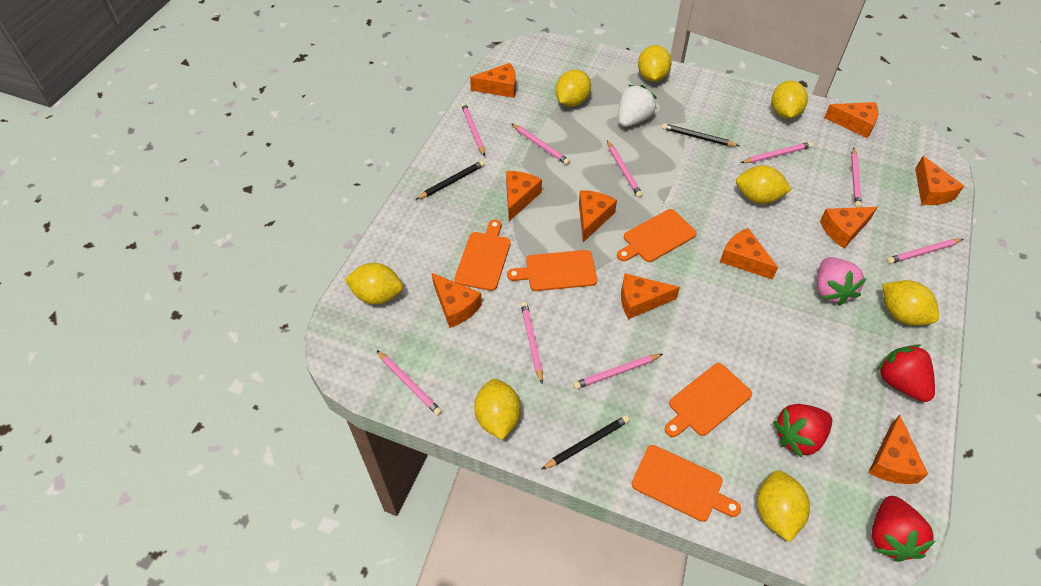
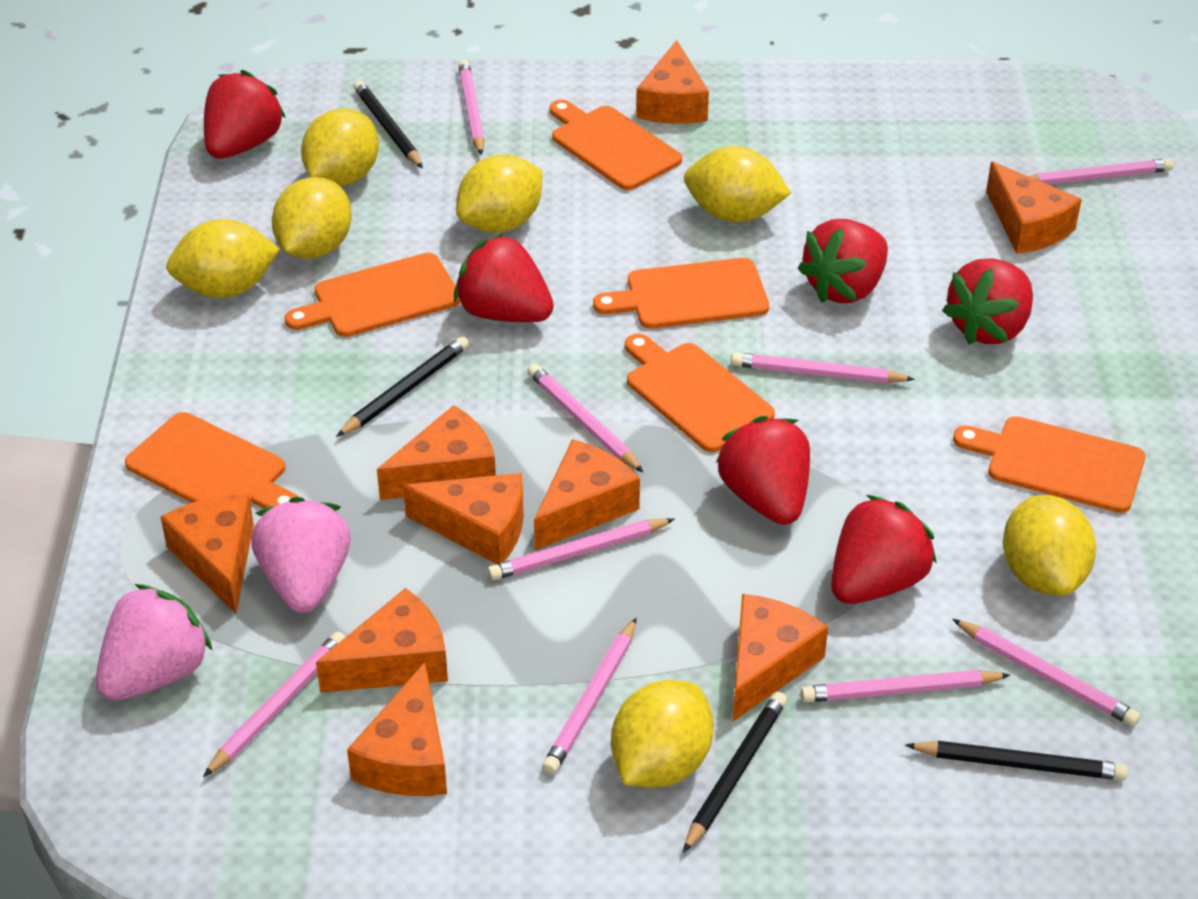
black pencil: 3 -> 4
orange cheese: 10 -> 9
orange cutting board: 5 -> 6
pink strawberry: 1 -> 2
red strawberry: 3 -> 6
white strawberry: 1 -> 0
yellow lemon: 8 -> 7

